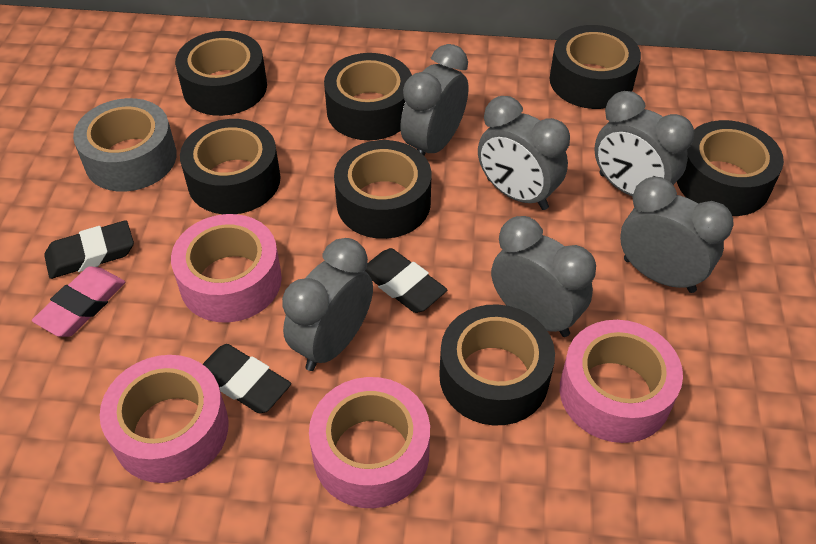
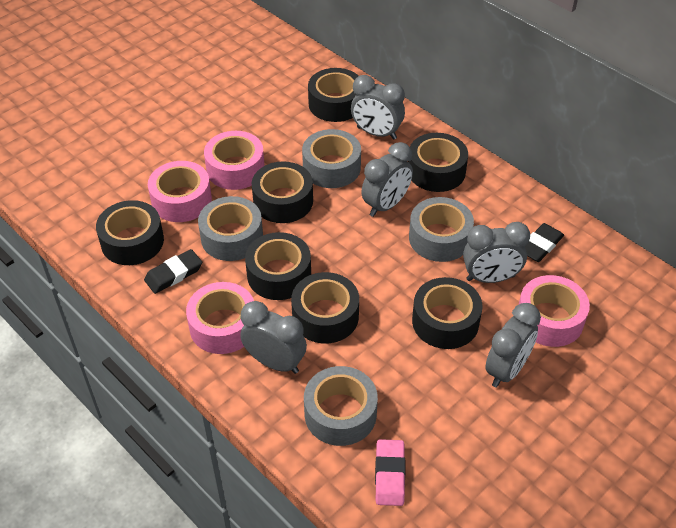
black eraser: 3 -> 2
grey clock: 6 -> 5
grey tape: 1 -> 4

